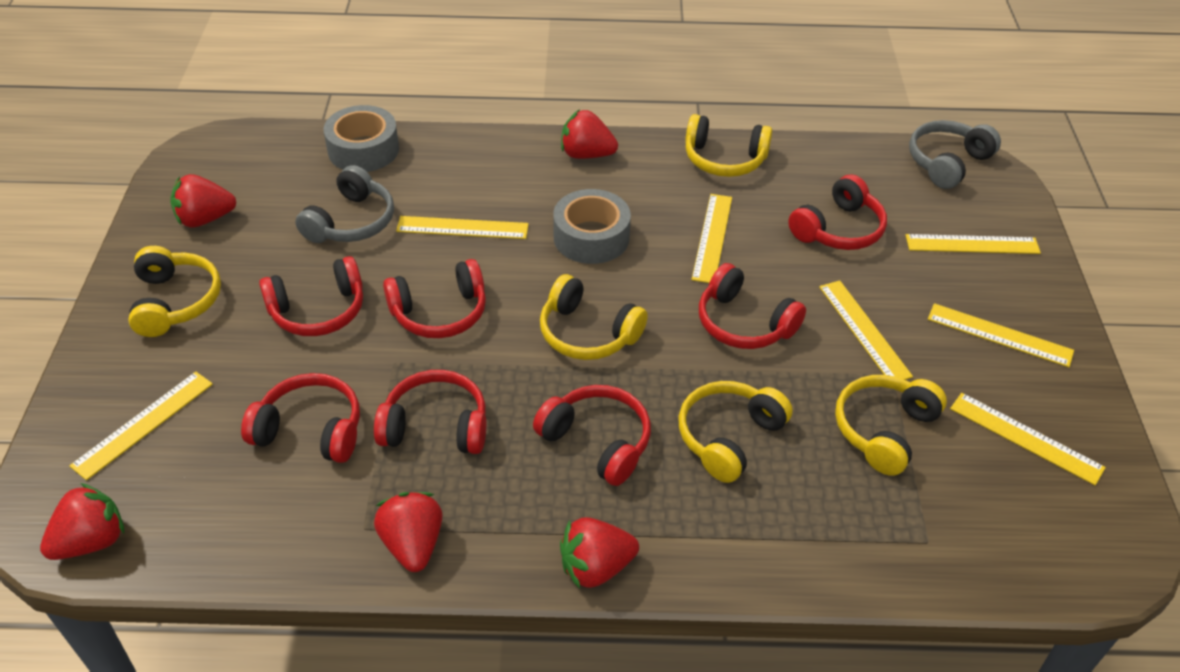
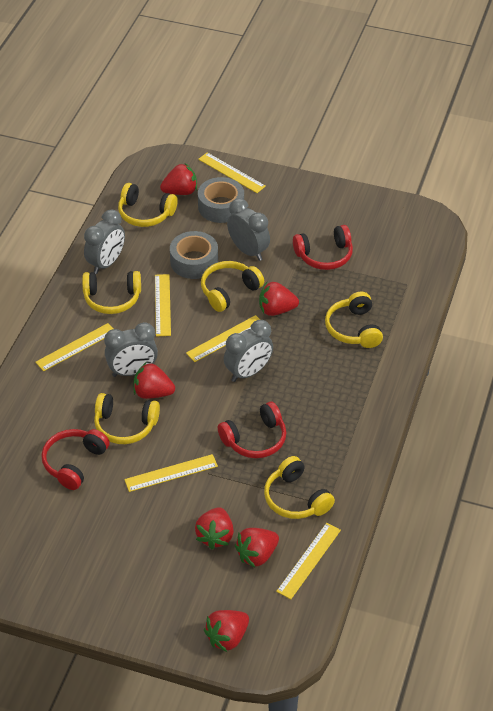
grey clock: 0 -> 4
grey headphones: 2 -> 0
red headphones: 7 -> 3
red strawberry: 5 -> 6
yellow headphones: 5 -> 6
yellow ruler: 7 -> 6

